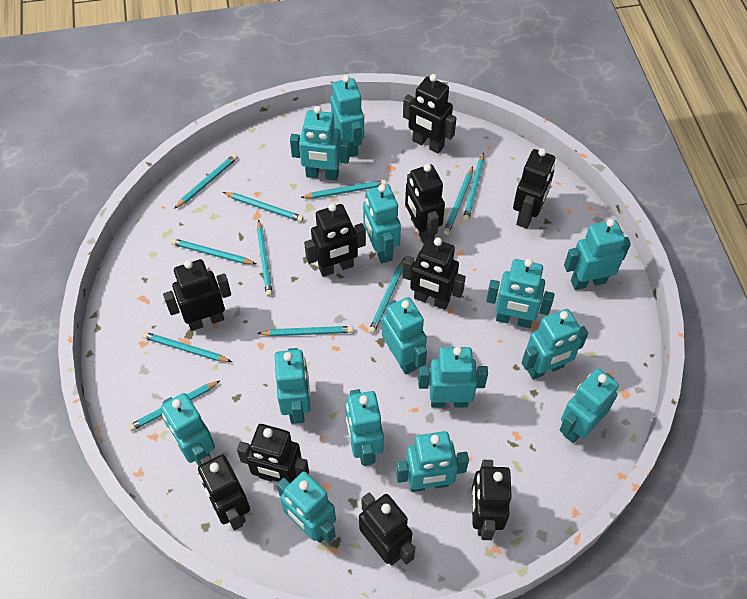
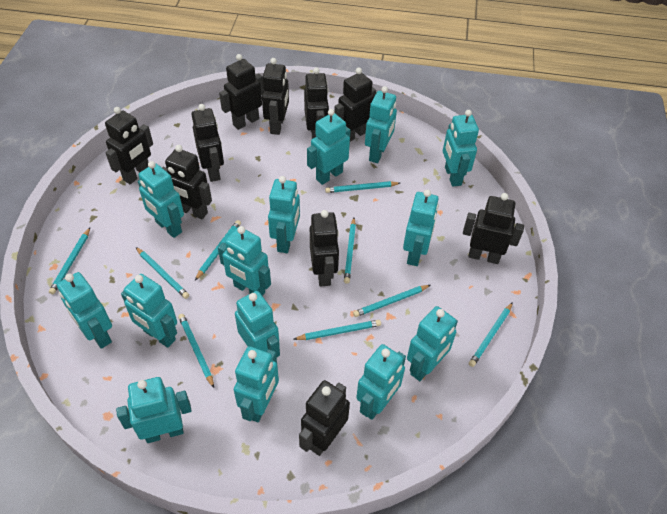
turquoise pencil: 11 -> 9

